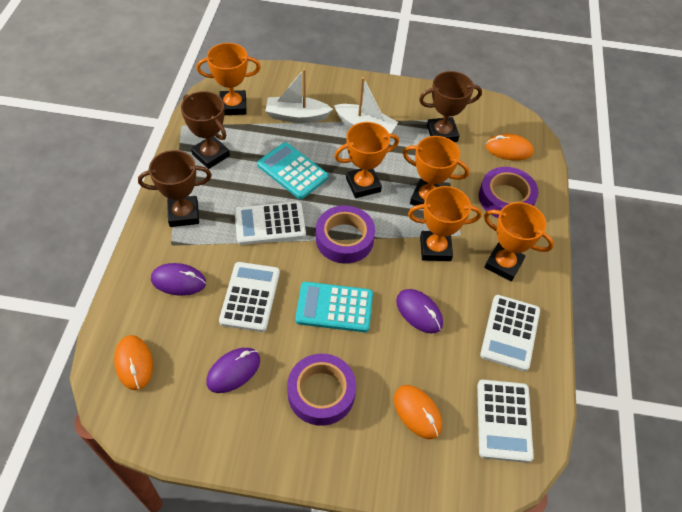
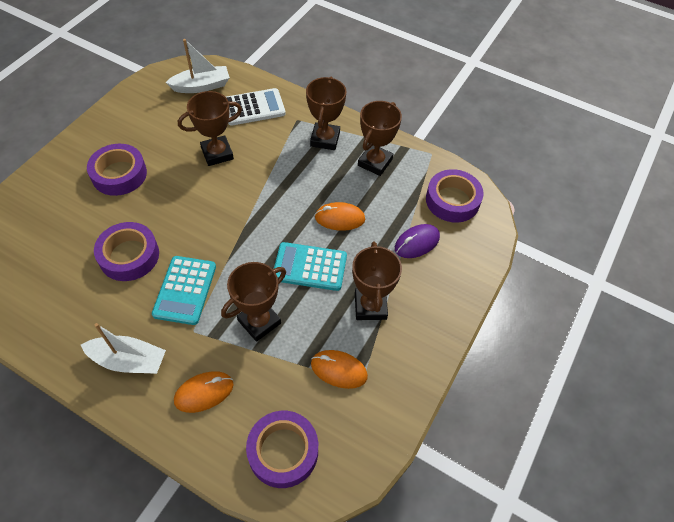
brown trophy: 3 -> 5
orange trophy: 5 -> 0
purple mouse: 3 -> 1
purple tape: 3 -> 4
white calculator: 4 -> 1

